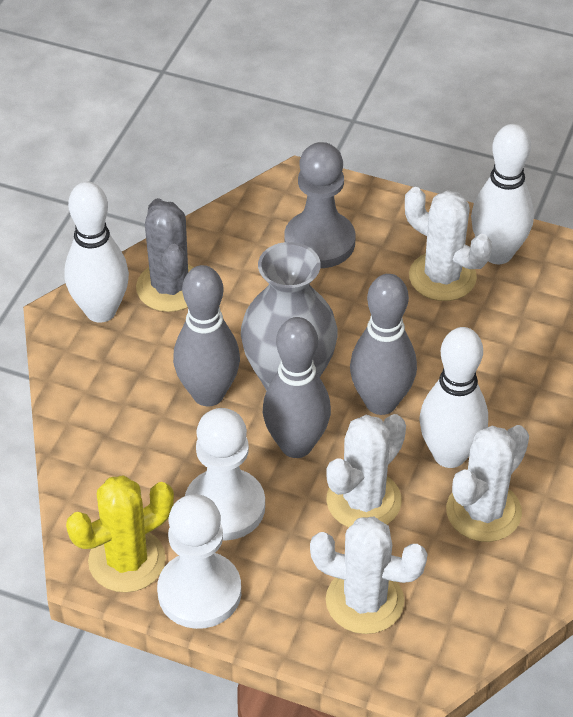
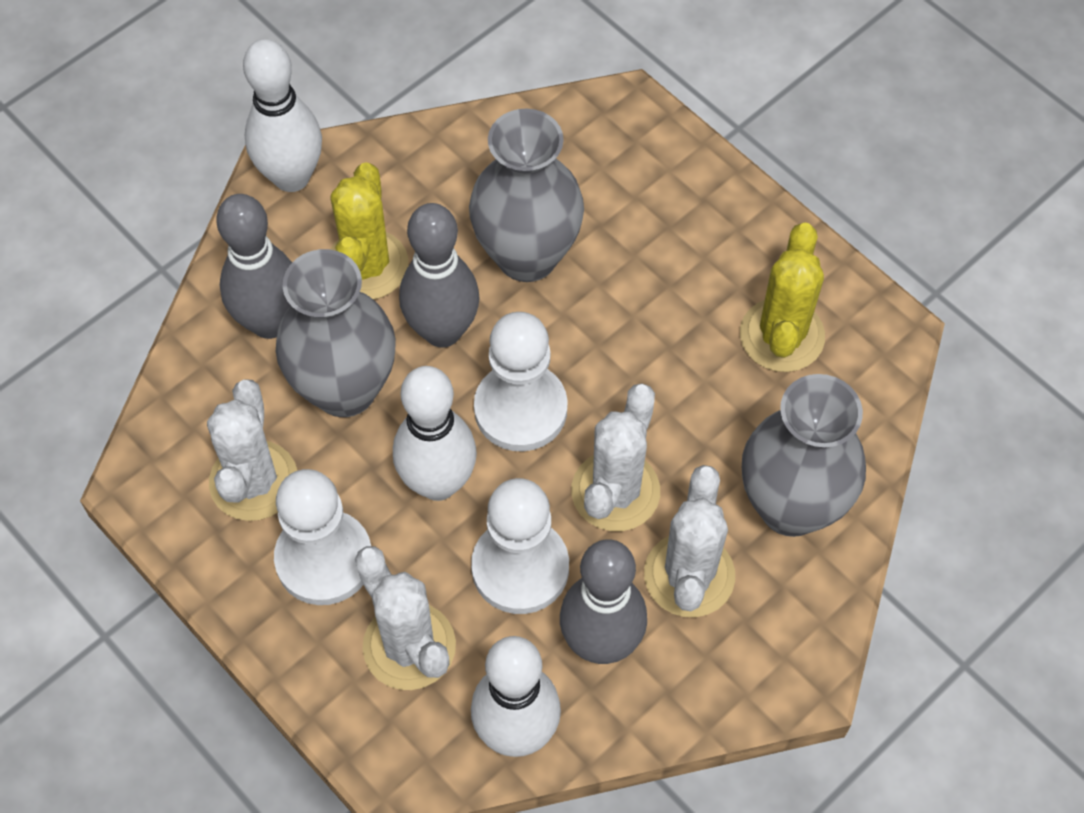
grey cactus: 1 -> 0
grey pawn: 1 -> 0
grey vase: 1 -> 3
white pawn: 2 -> 3
yellow cactus: 1 -> 2

